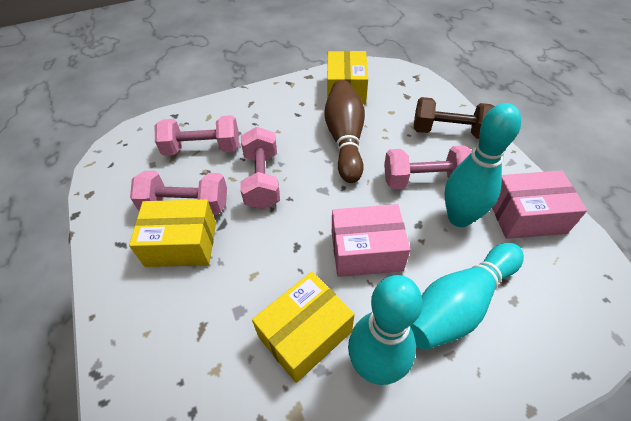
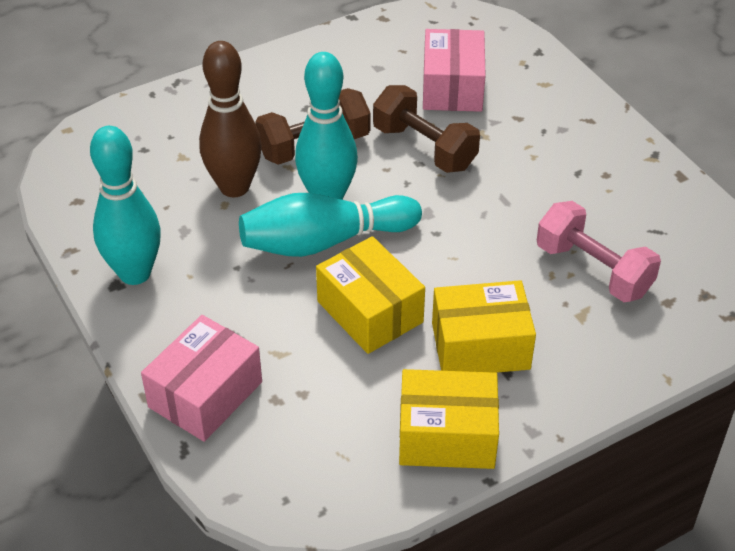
brown dumbbell: 1 -> 2
pink dumbbell: 4 -> 1

